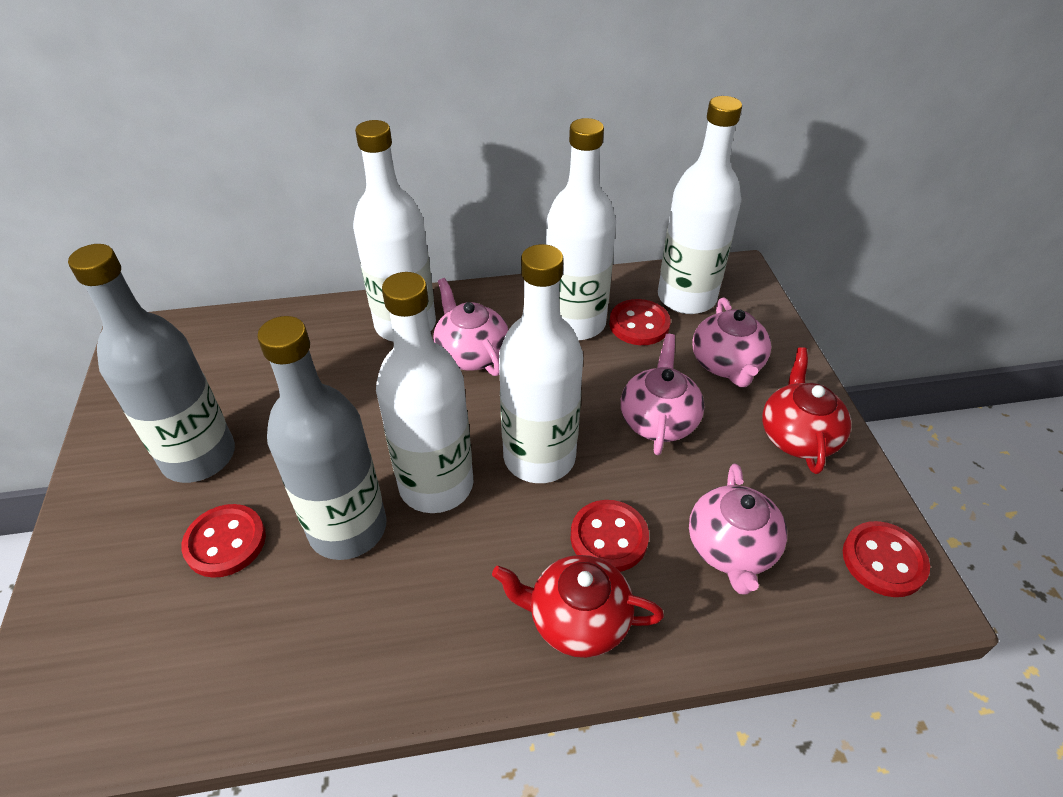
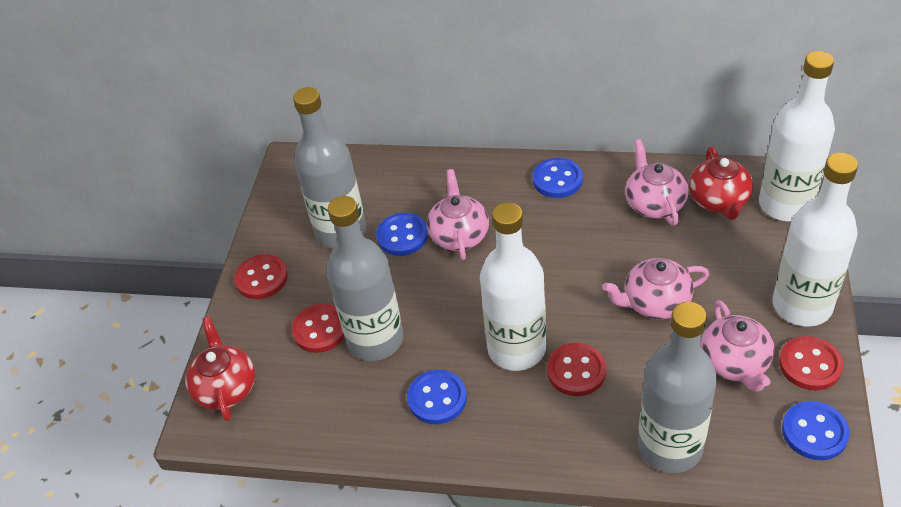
blue button: 0 -> 4
grey bottle: 2 -> 3
white bottle: 5 -> 3

